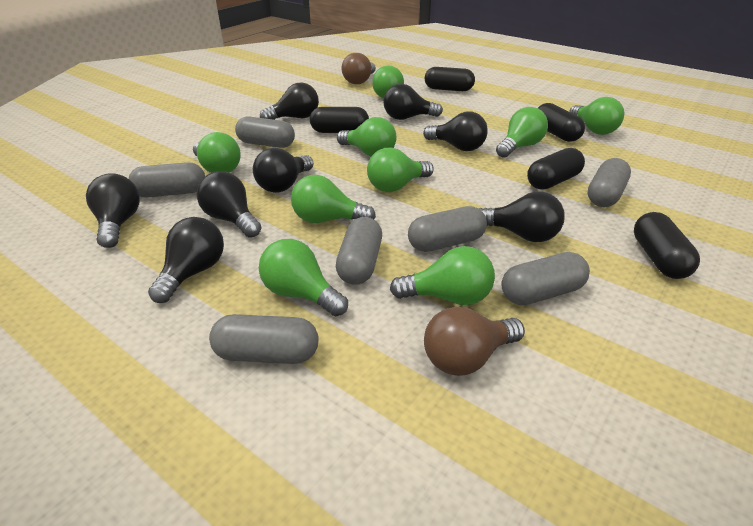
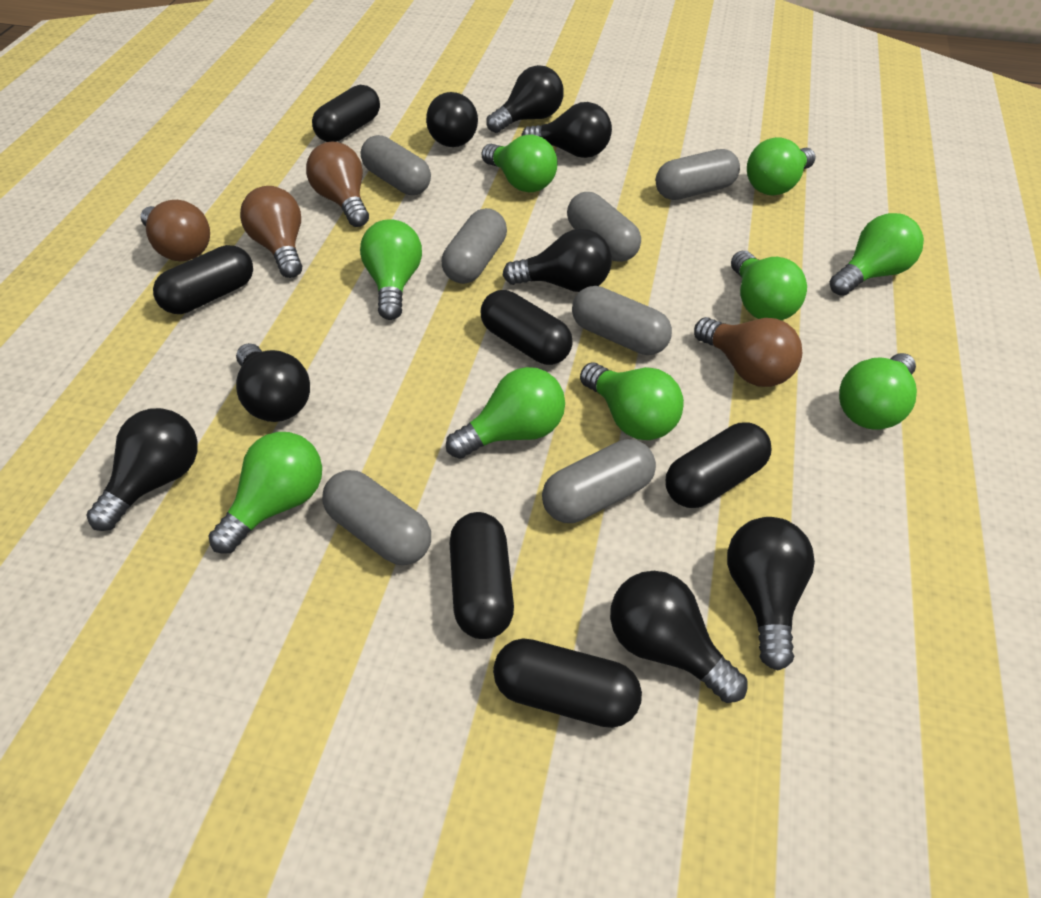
black capsule: 5 -> 6
brown light bulb: 2 -> 4

